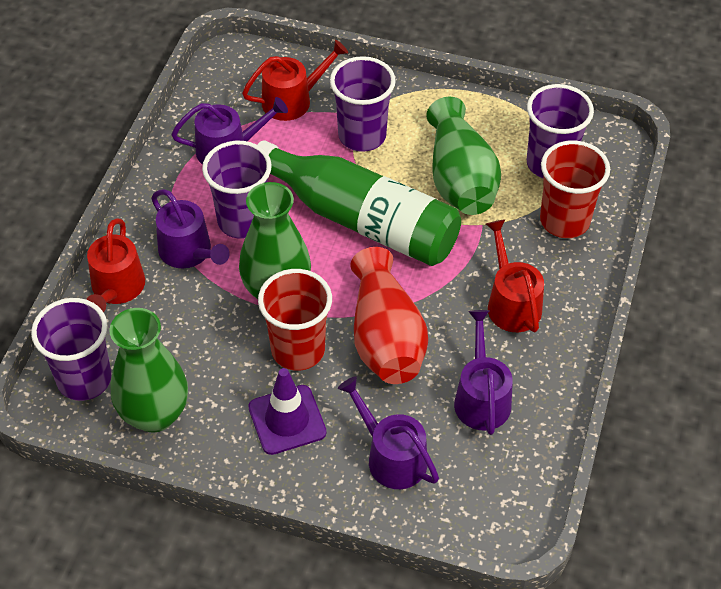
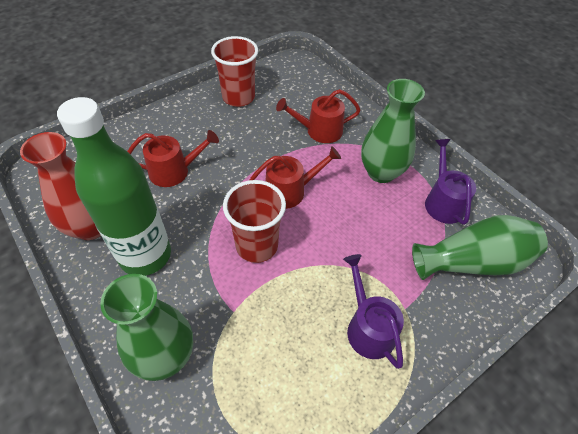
purple cup: 4 -> 0
purple traffic cone: 1 -> 0
purple watering can: 4 -> 2

